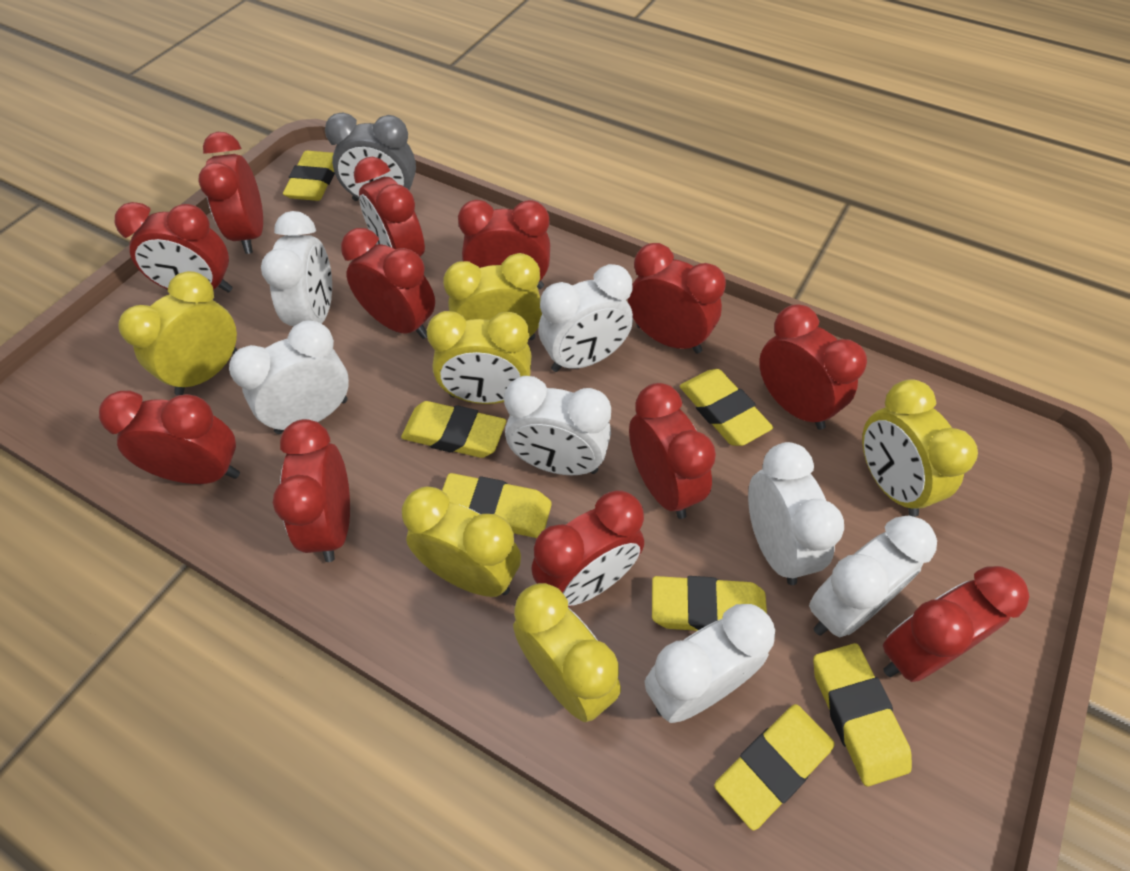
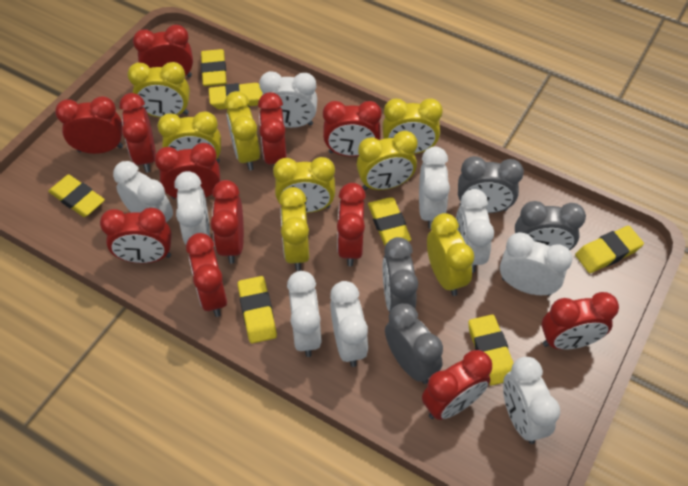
grey clock: 1 -> 4
white clock: 7 -> 9
yellow clock: 6 -> 8

